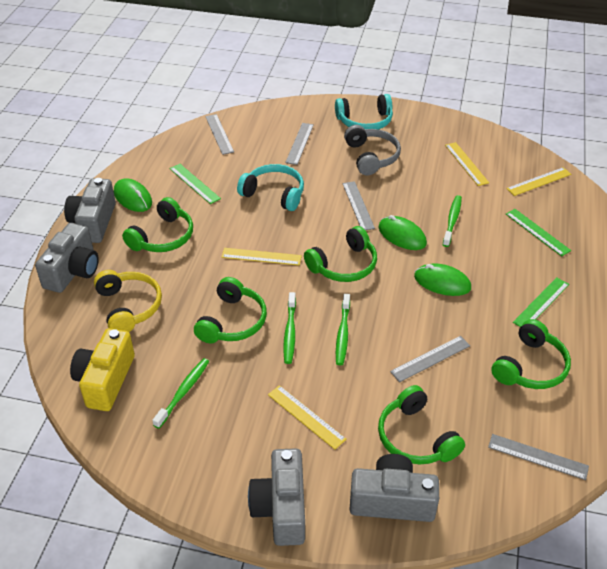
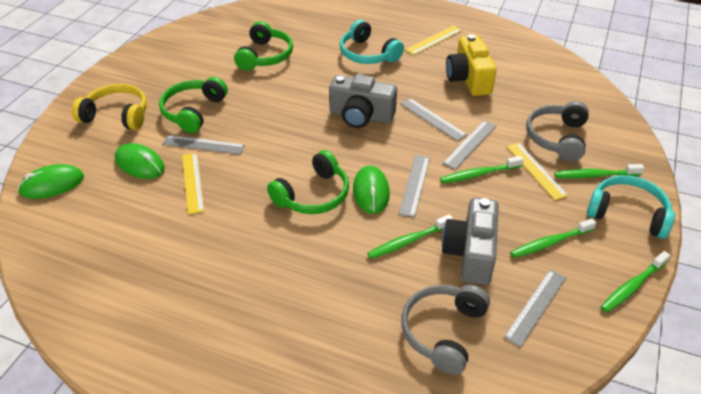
green headphones: 5 -> 3
green ruler: 3 -> 0
green toothbrush: 4 -> 5
grey camera: 4 -> 2
grey headphones: 1 -> 2
yellow ruler: 4 -> 3

